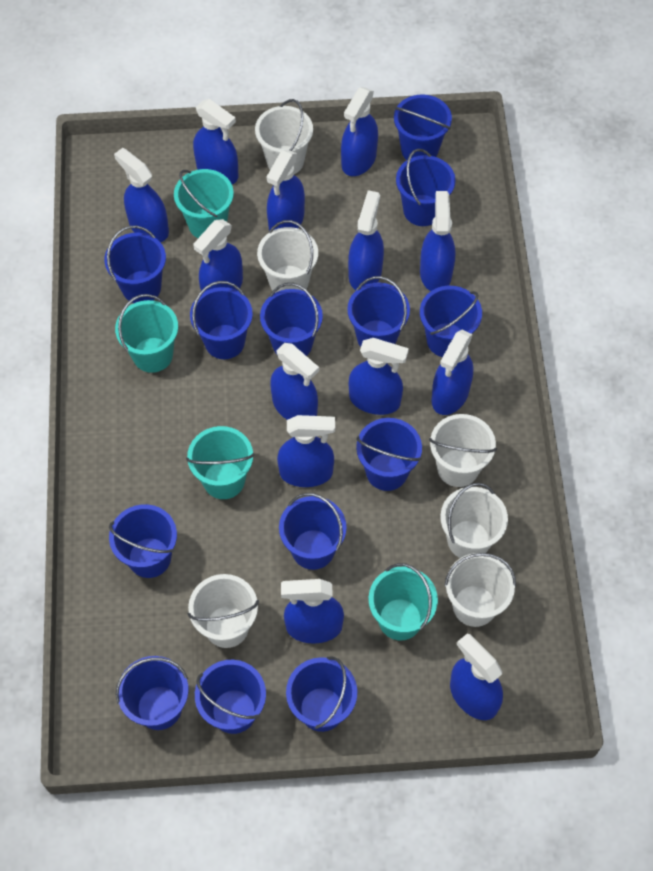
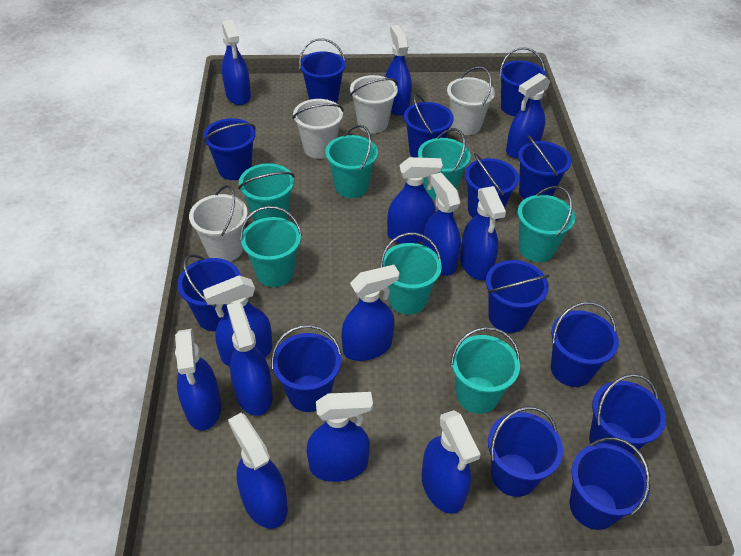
turquoise bucket: 4 -> 7
white bucket: 6 -> 4

